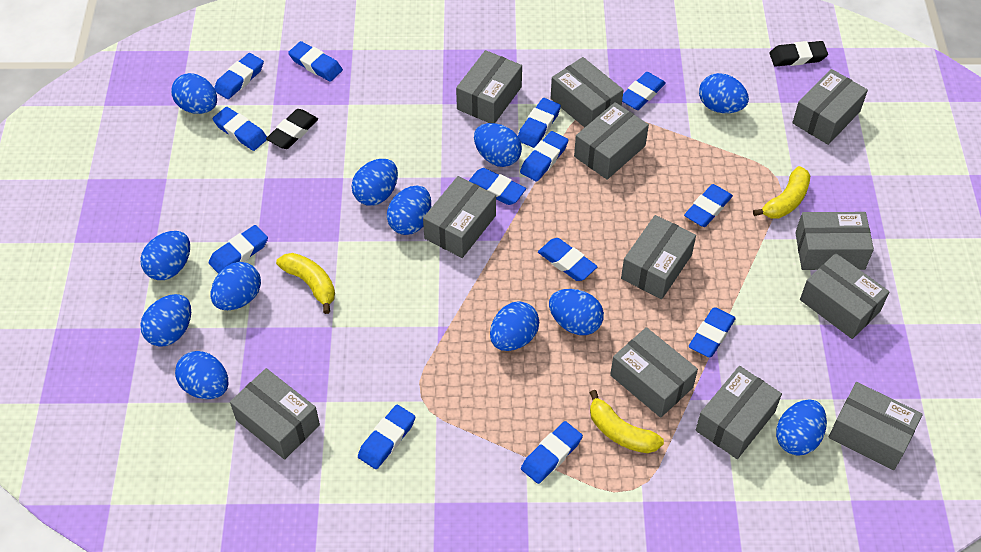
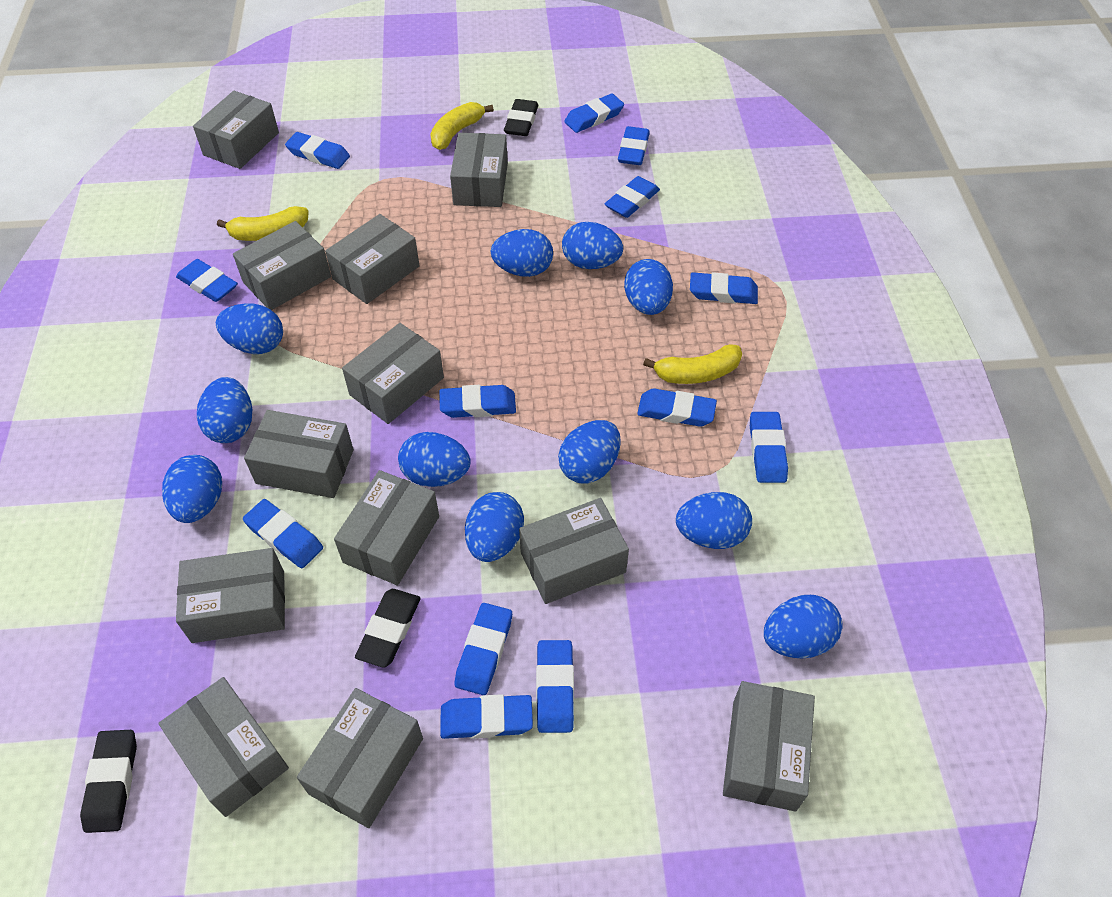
black eraser: 2 -> 3
blue egg: 12 -> 11

